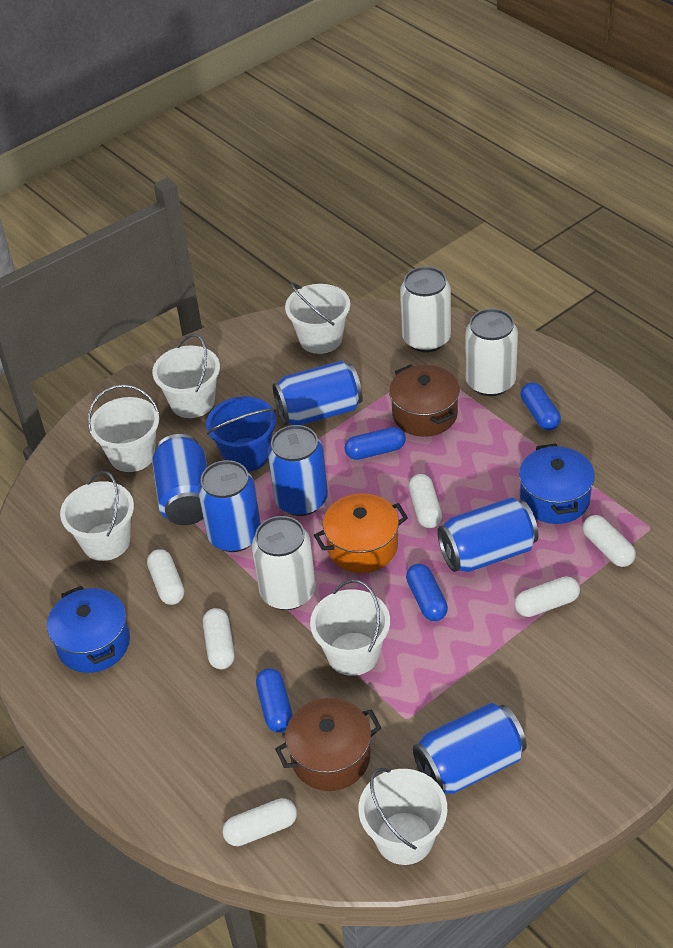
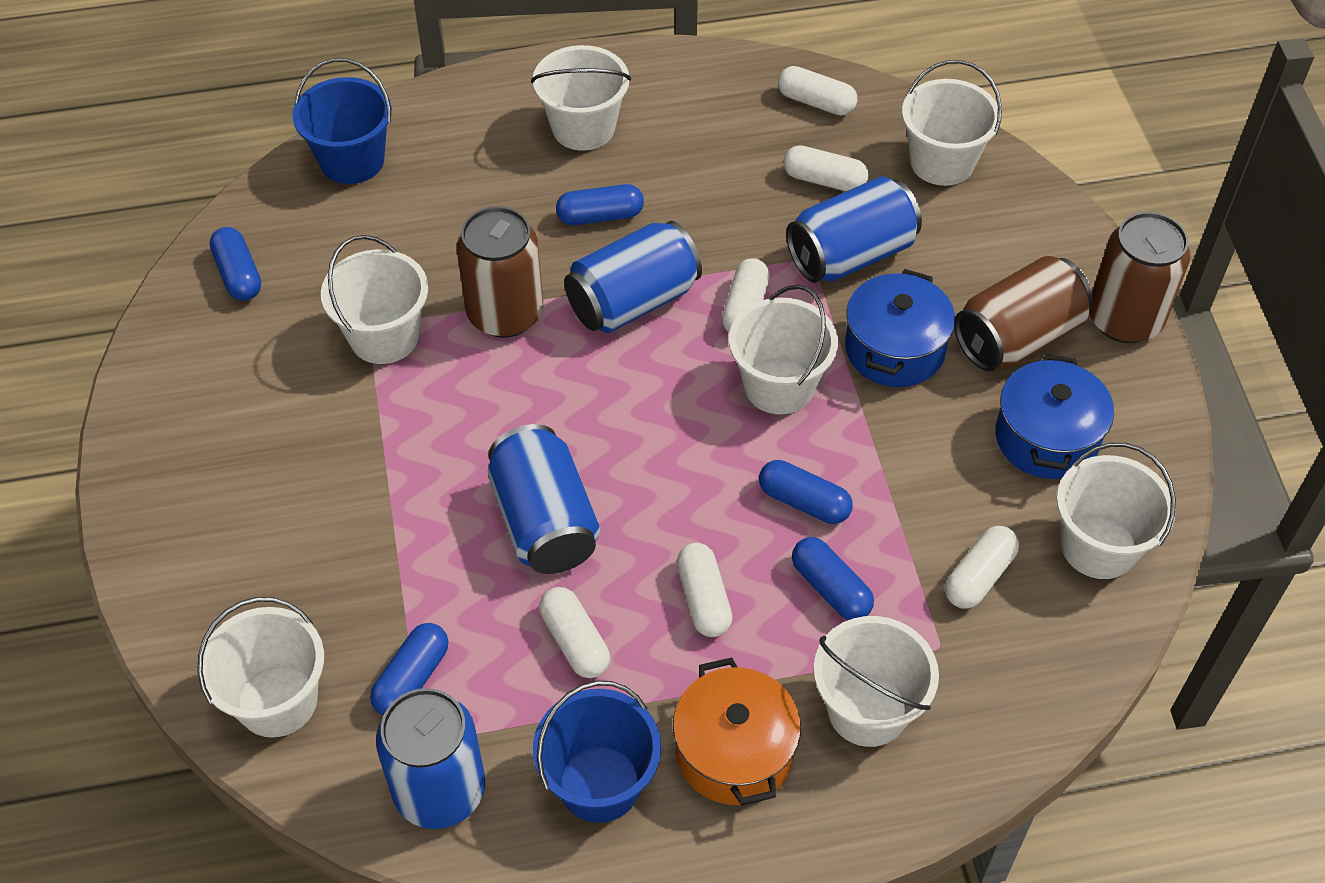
blue bucket: 1 -> 2
blue can: 6 -> 4
blue capsule: 4 -> 5
brown can: 0 -> 3
brown pot: 2 -> 0
white bucket: 6 -> 7
white can: 3 -> 0

